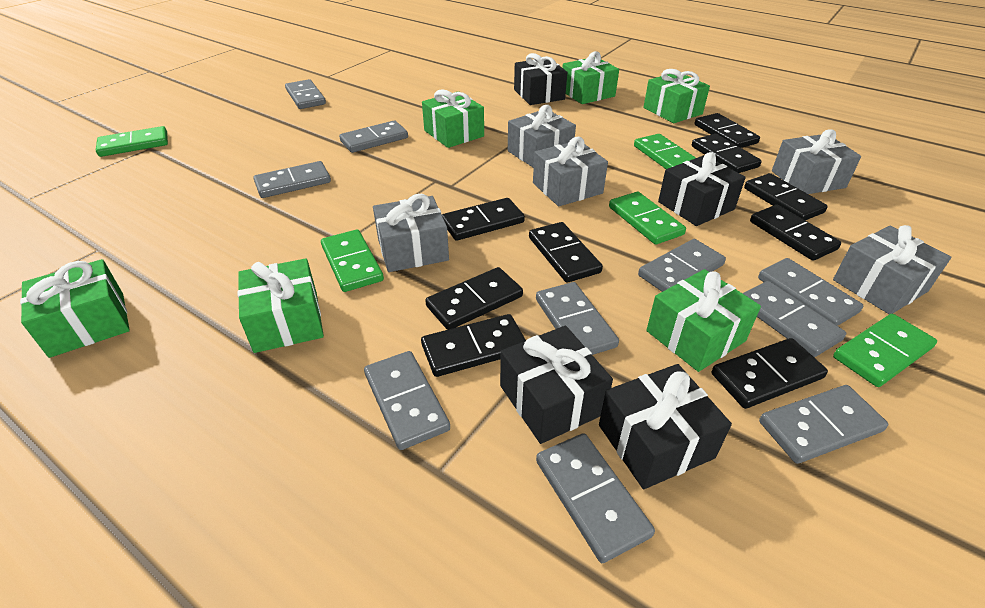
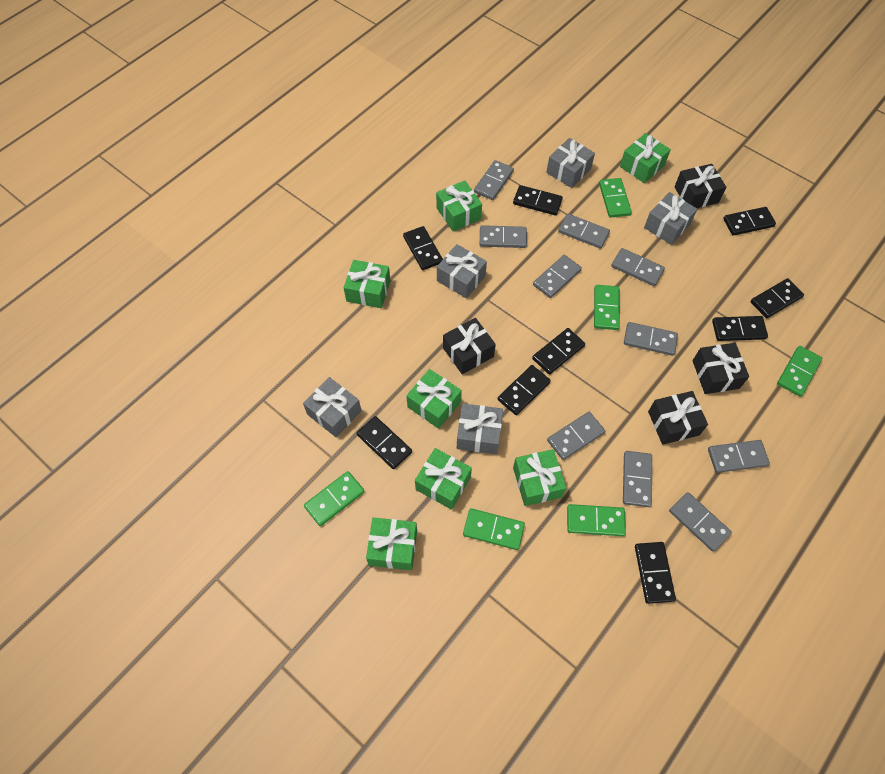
green domino: 5 -> 6
green gift: 6 -> 7

